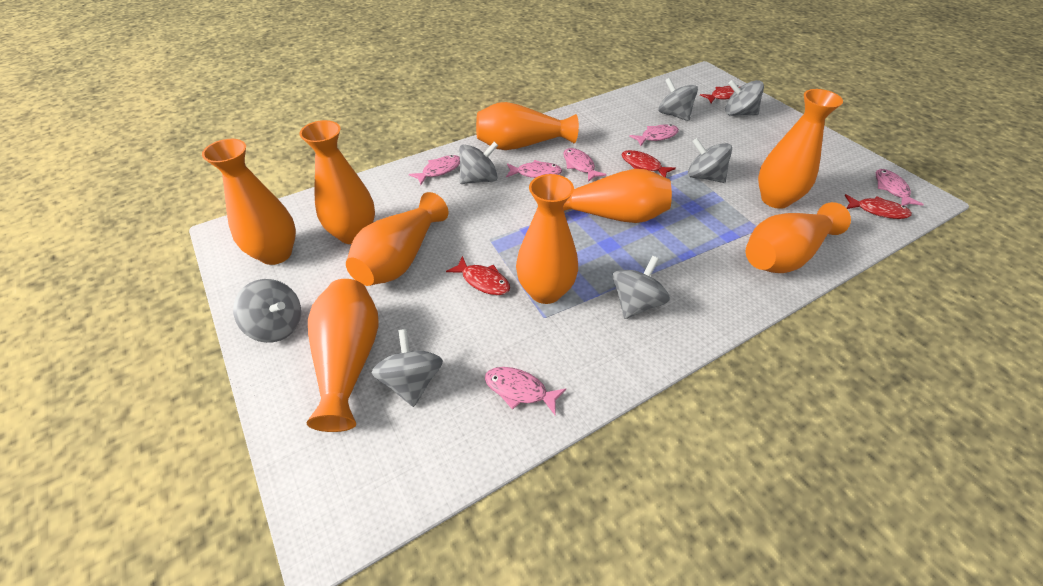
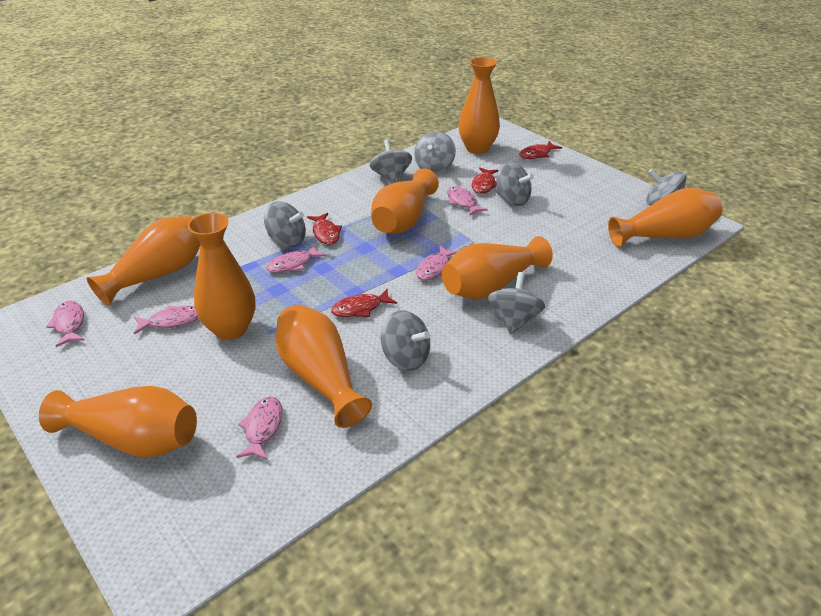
orange vase: 9 -> 8

